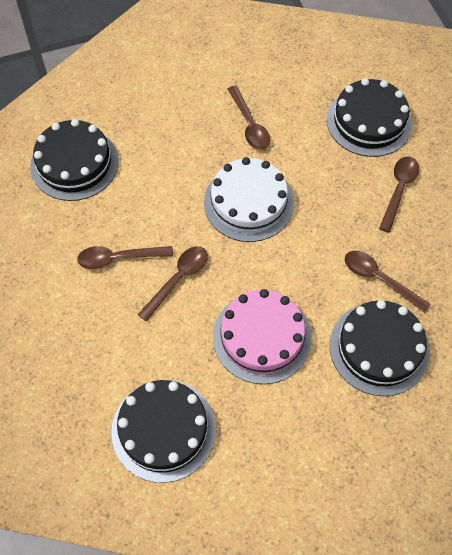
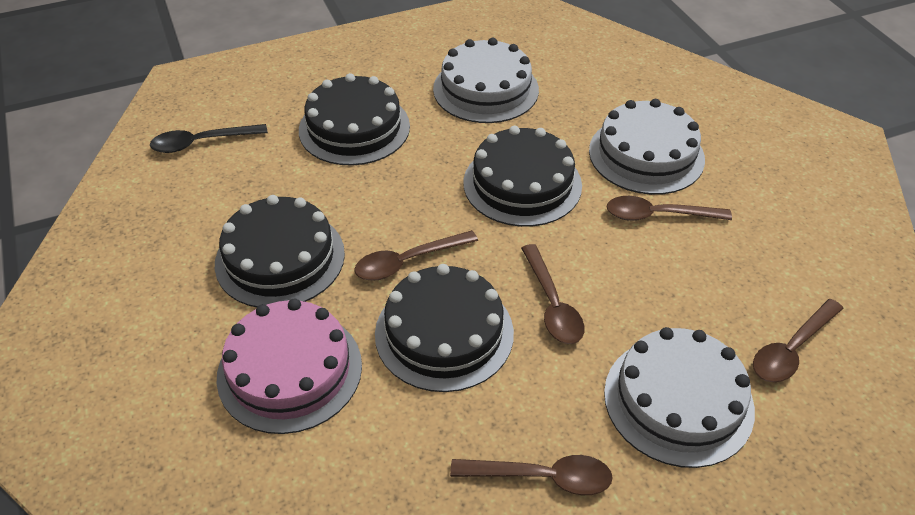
black spoon: 0 -> 1
white cake: 1 -> 3

